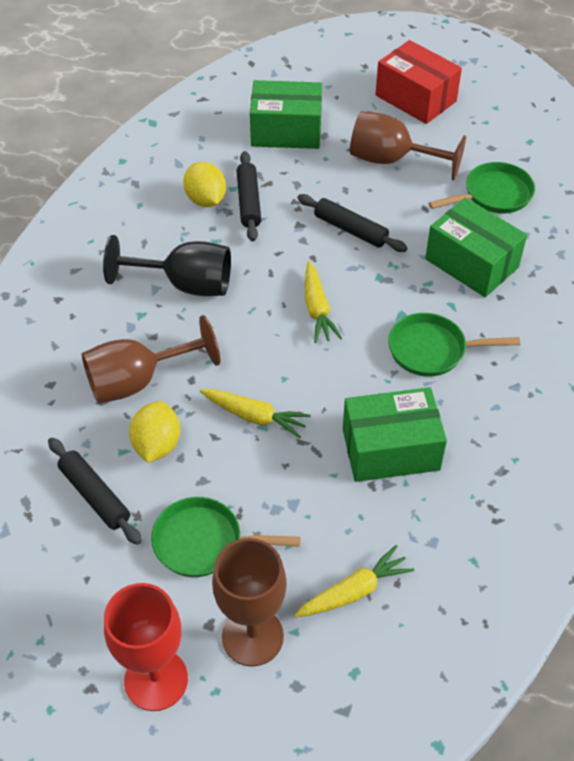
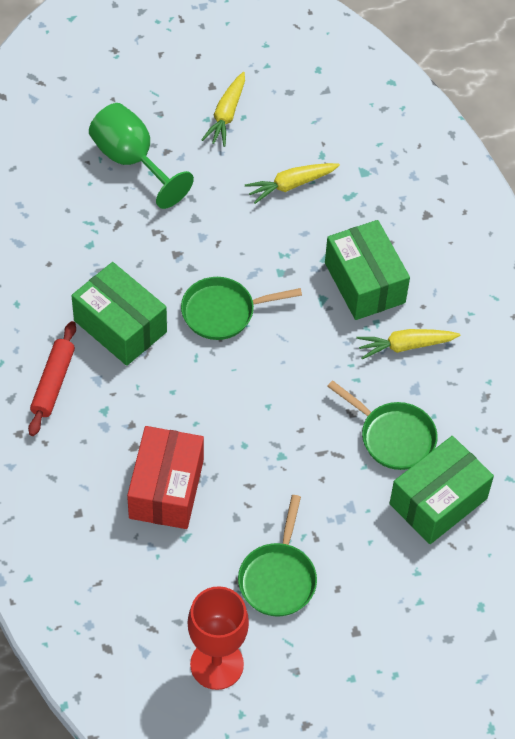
black goblet: 1 -> 0
black rolling pin: 3 -> 0
brown goblet: 3 -> 0
green goblet: 0 -> 1
red rolling pin: 0 -> 1
yellow lemon: 2 -> 0

